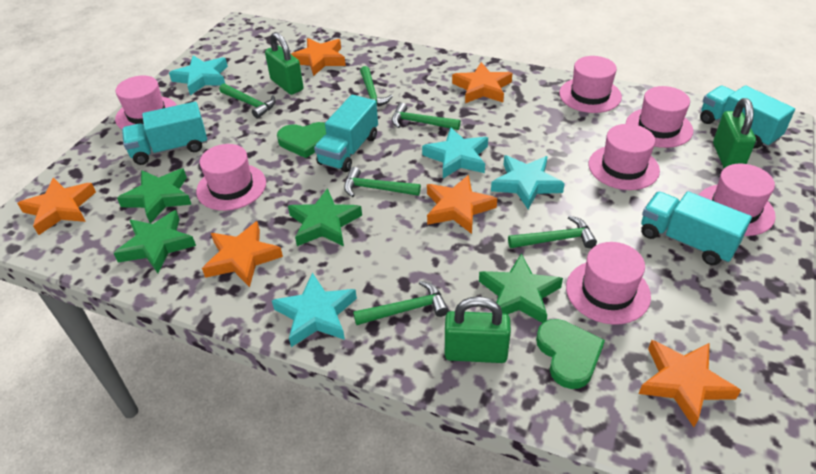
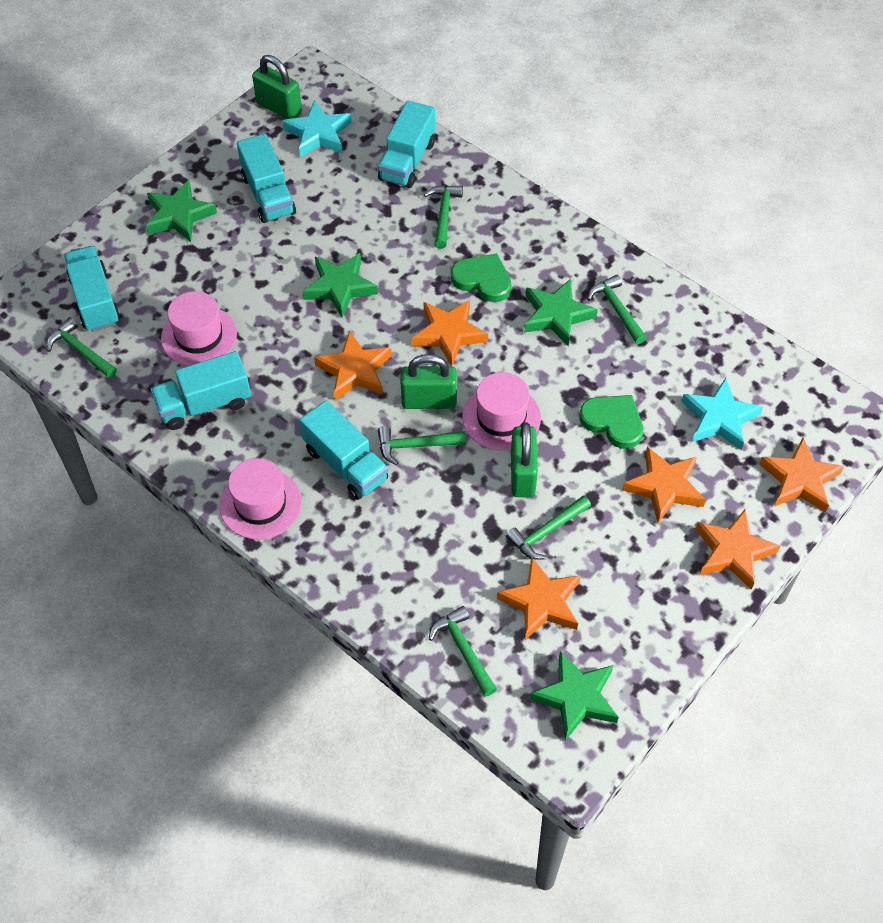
pink hat: 7 -> 3
turquoise star: 4 -> 2
turquoise truck: 4 -> 5

